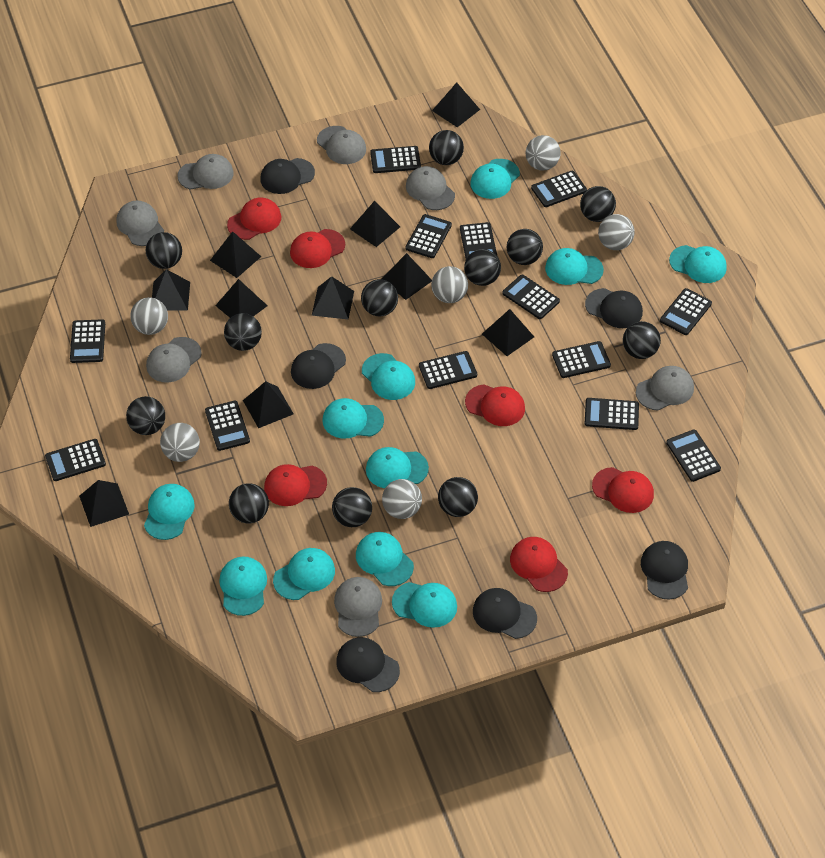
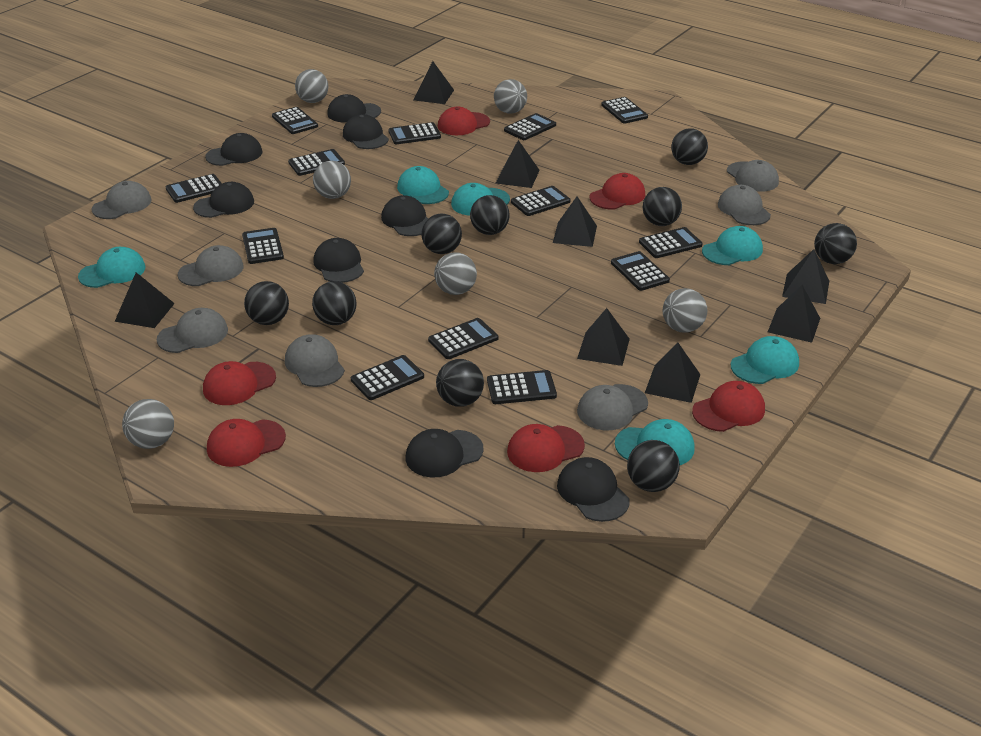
black ball: 12 -> 9
black cap: 6 -> 8
black pyramid: 10 -> 8
turquoise cap: 11 -> 6

